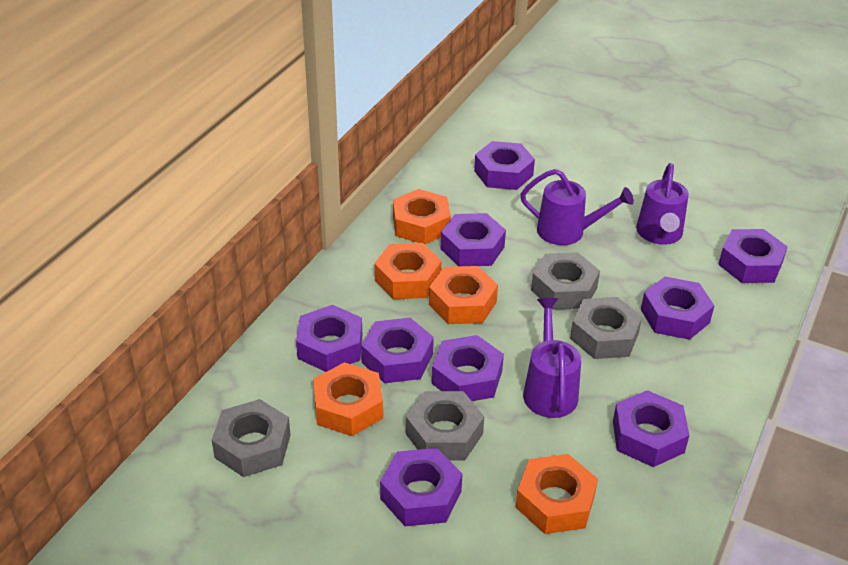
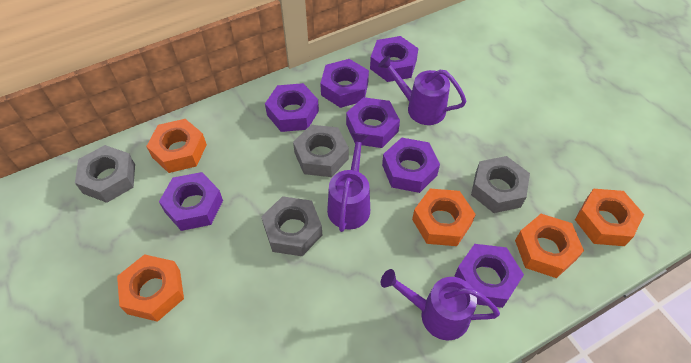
purple nut: 9 -> 7

